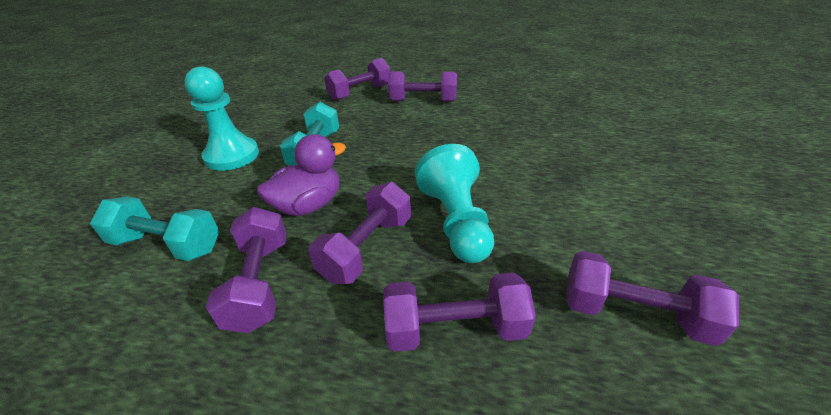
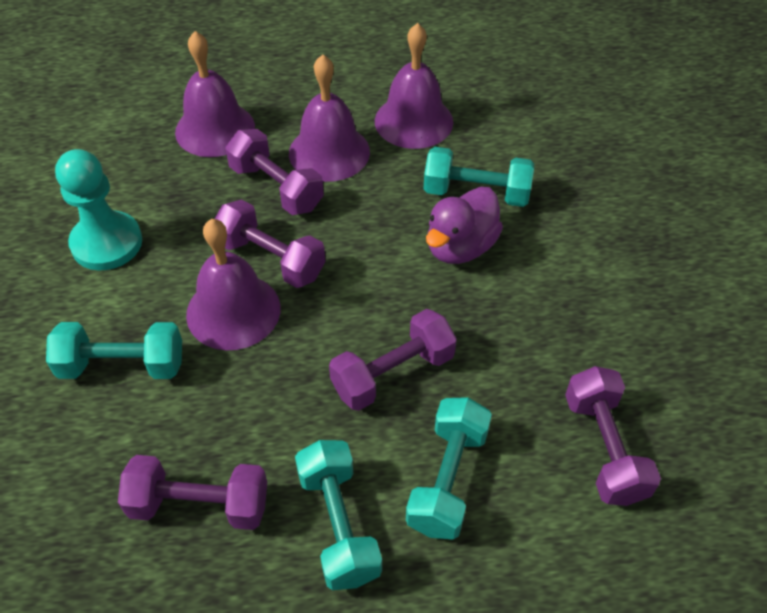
purple bell: 0 -> 4
purple dumbbell: 6 -> 5
turquoise dumbbell: 2 -> 4
turquoise pawn: 2 -> 1

